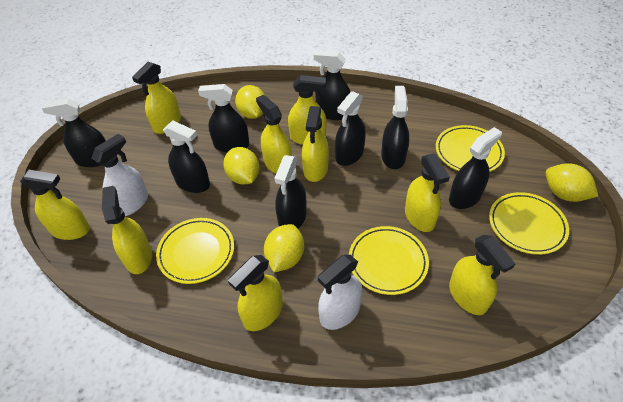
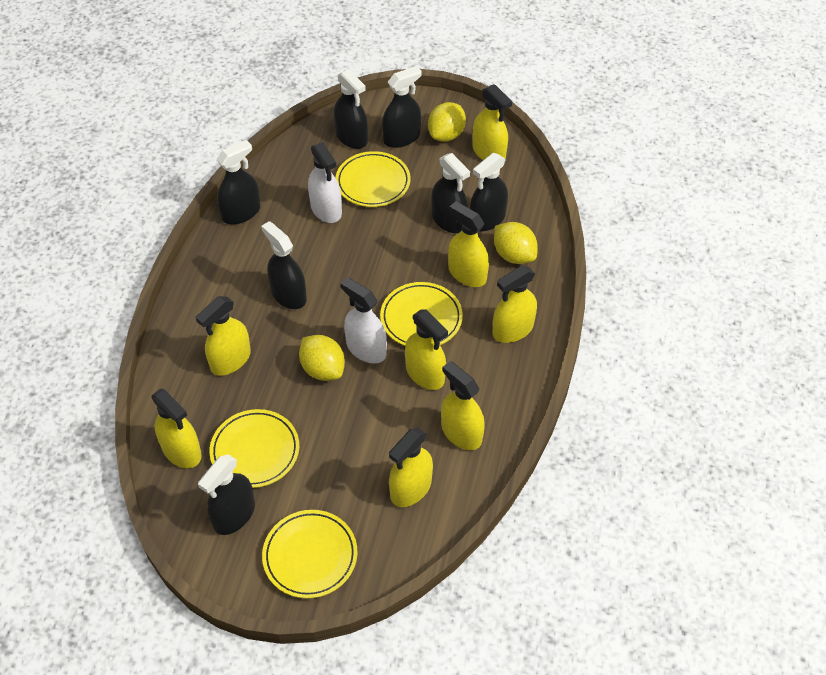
black spray bottle: 8 -> 7
yellow lemon: 4 -> 3
yellow spray bottle: 9 -> 8

